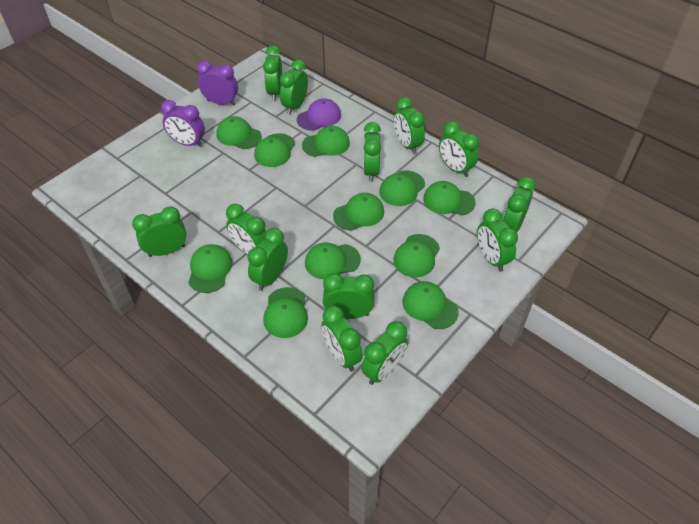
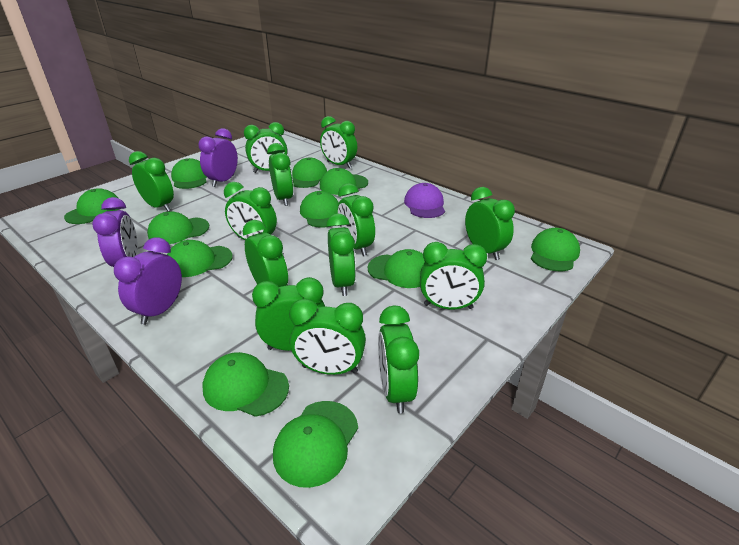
purple clock: 2 -> 3

